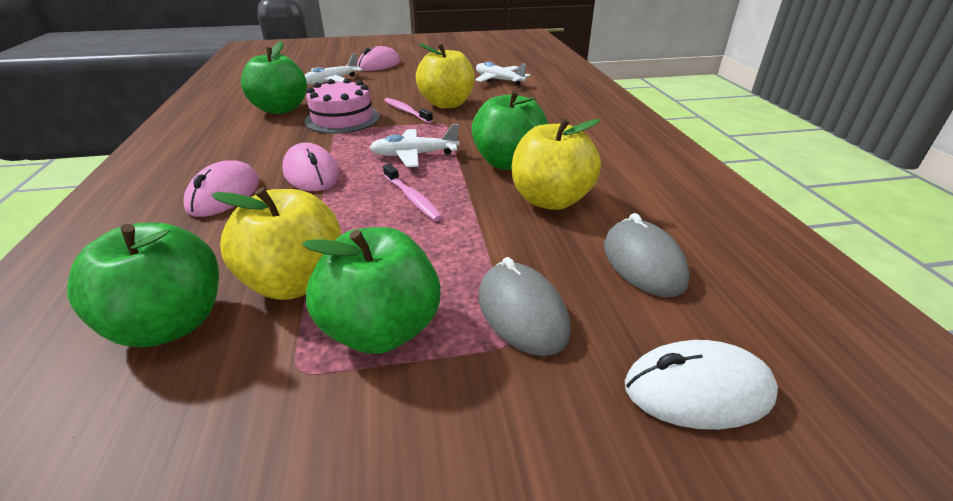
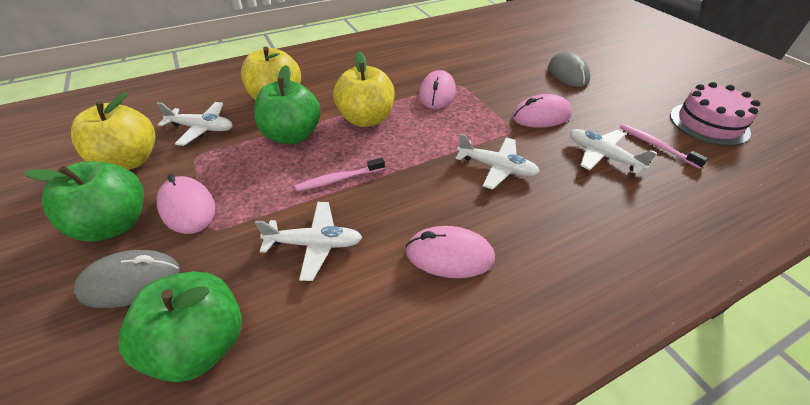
green apple: 4 -> 3
pink mouse: 3 -> 4
white mouse: 1 -> 0
white plane: 3 -> 4

